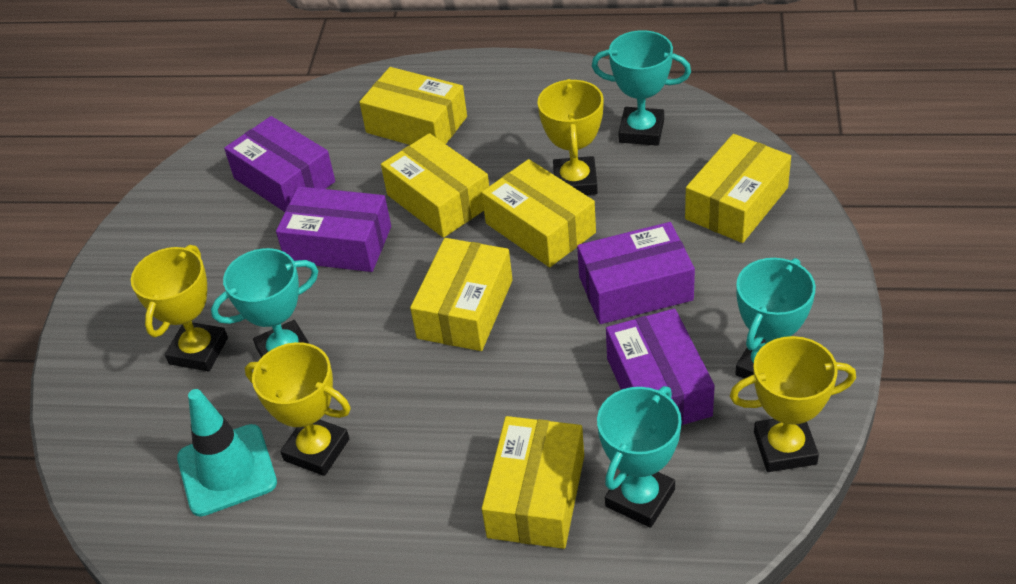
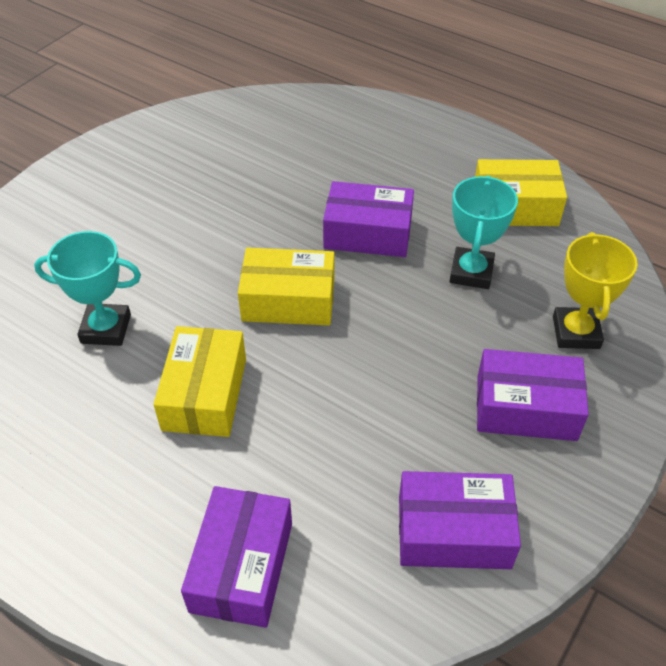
turquoise traffic cone: 1 -> 0
turquoise trophy: 4 -> 2
yellow box: 6 -> 3
yellow trophy: 4 -> 1

